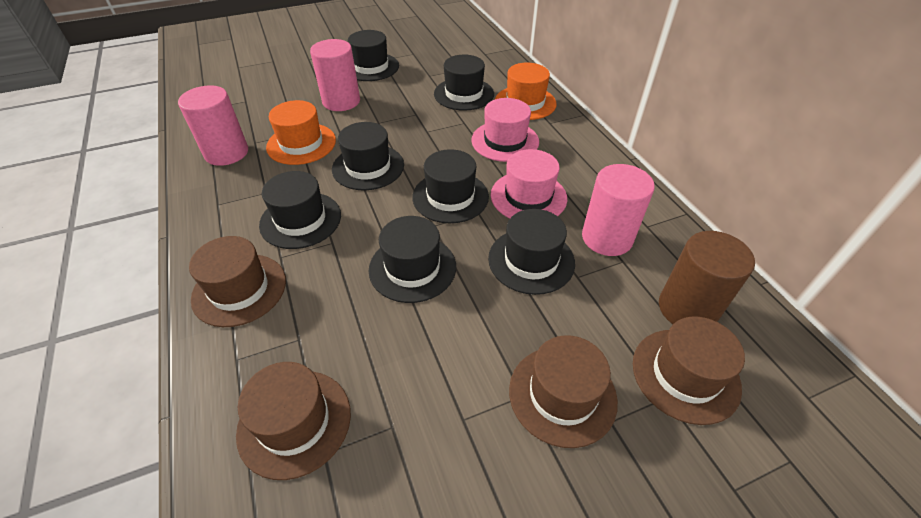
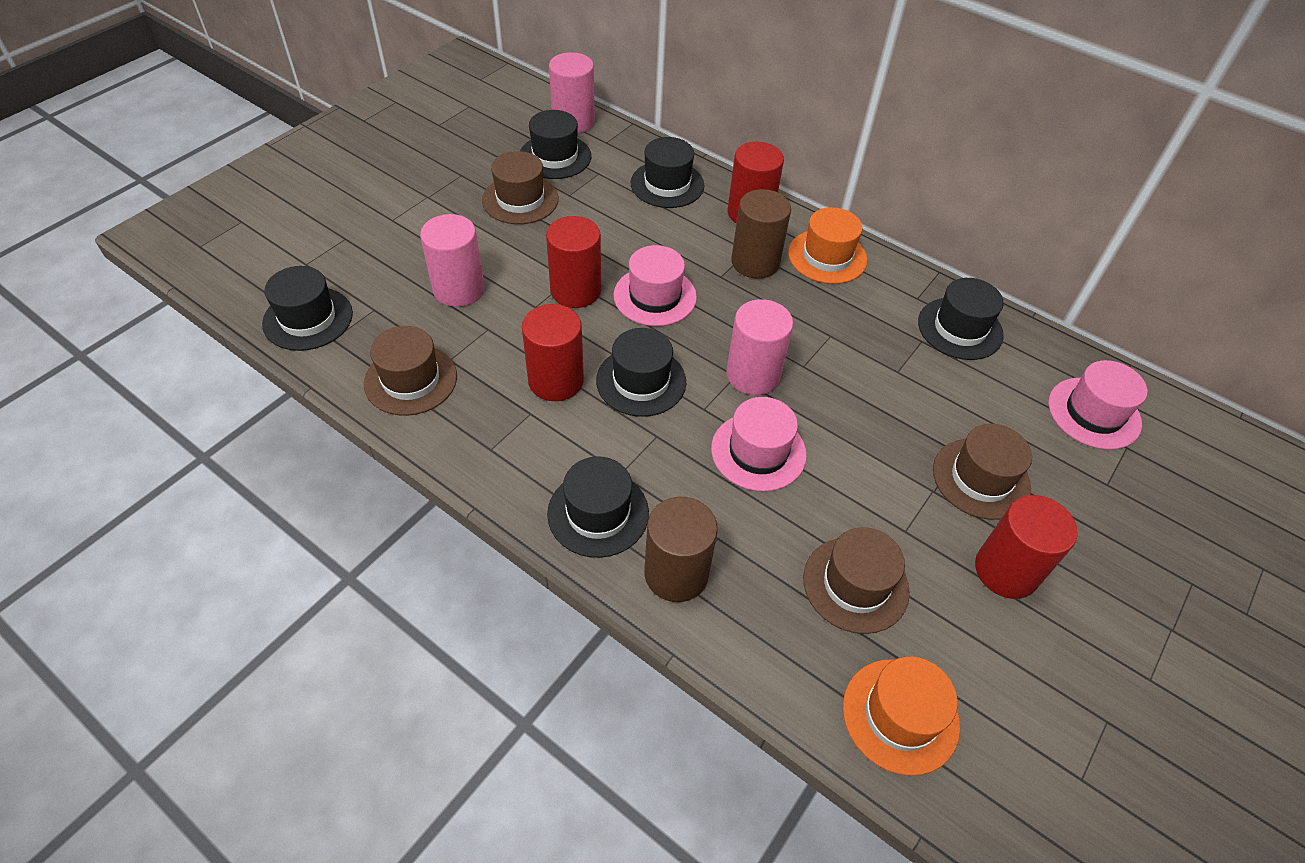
black hat: 7 -> 6
brown cylinder: 1 -> 2
pink hat: 2 -> 3
red cylinder: 0 -> 4

